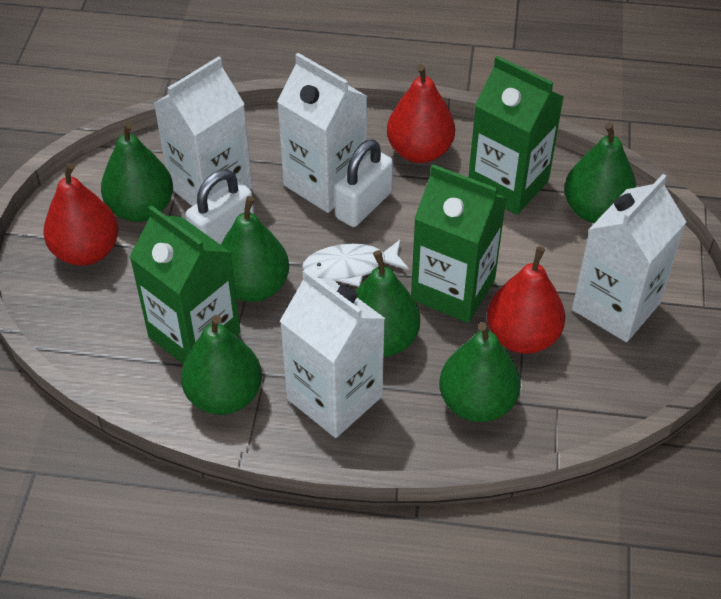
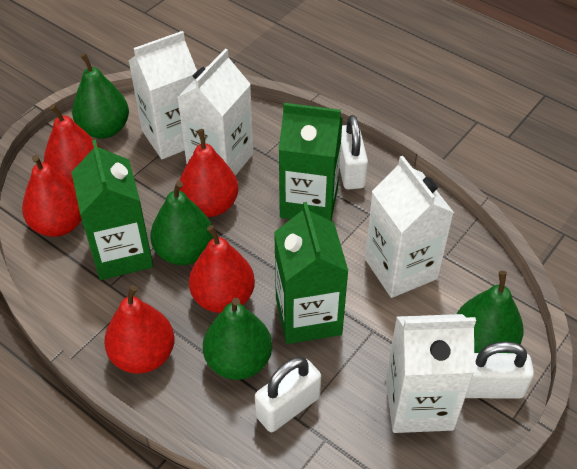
green pear: 6 -> 4
red pear: 3 -> 5
white fish: 1 -> 0
white padlock: 2 -> 3

